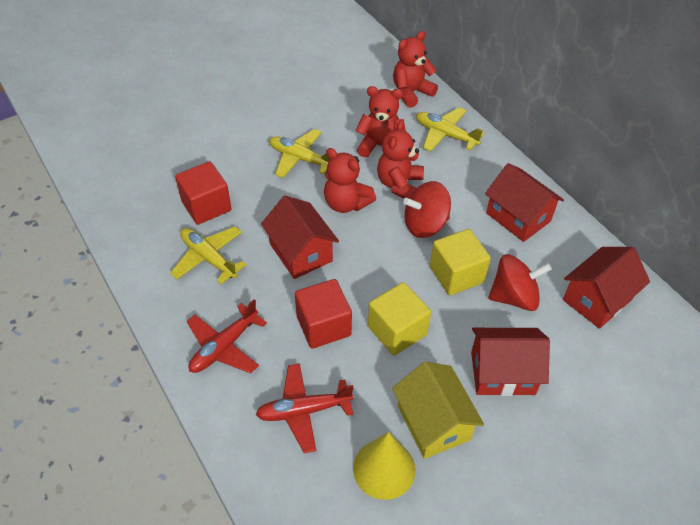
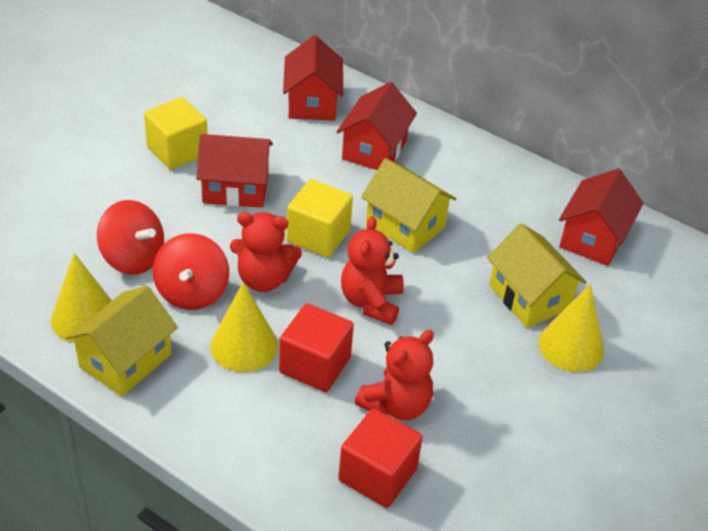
red plane: 2 -> 0
red teddy bear: 4 -> 3
yellow cone: 1 -> 3
yellow house: 1 -> 3
yellow plane: 3 -> 0

